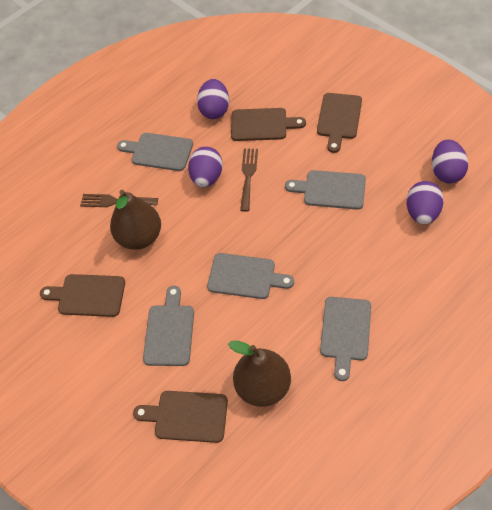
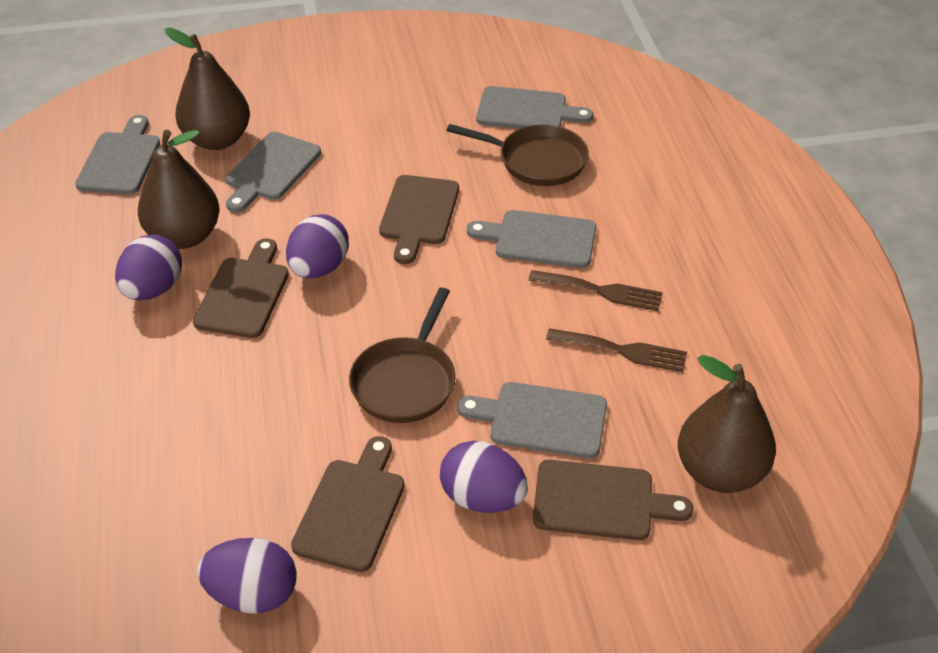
brown pan: 0 -> 2
brown pear: 2 -> 3

